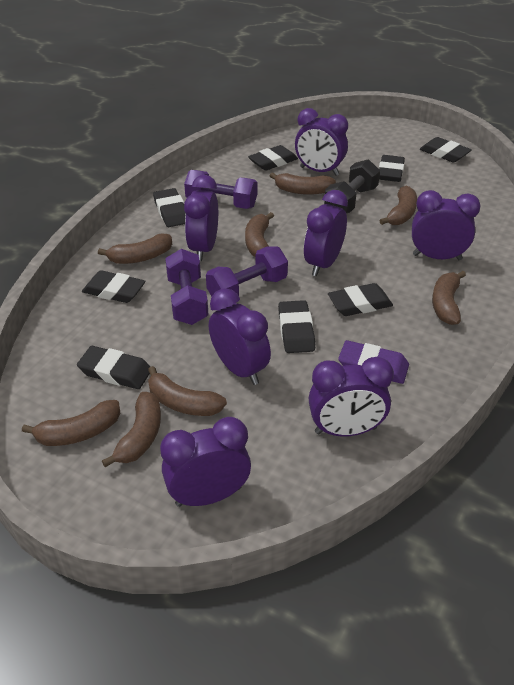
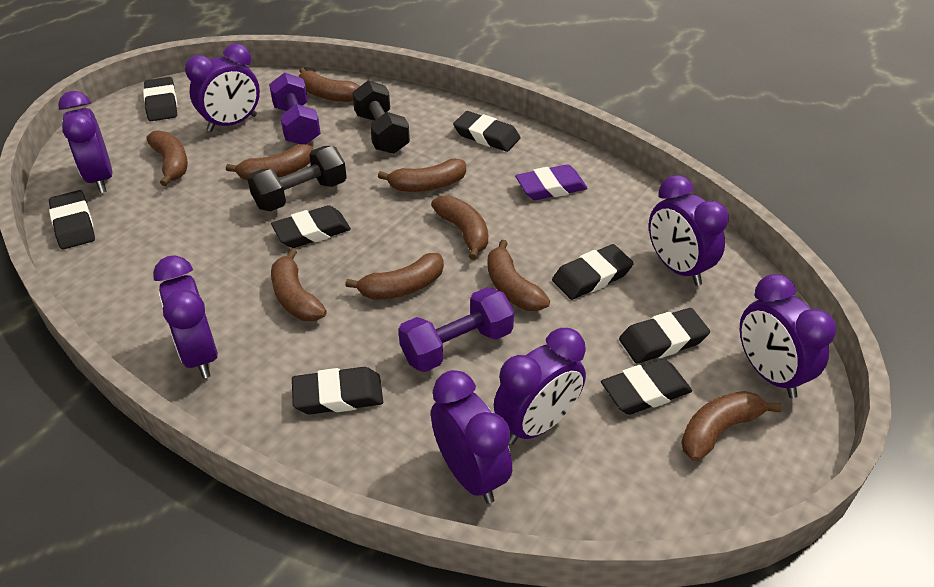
black dumbbell: 1 -> 2
brown banana: 8 -> 9
purple dumbbell: 3 -> 2

